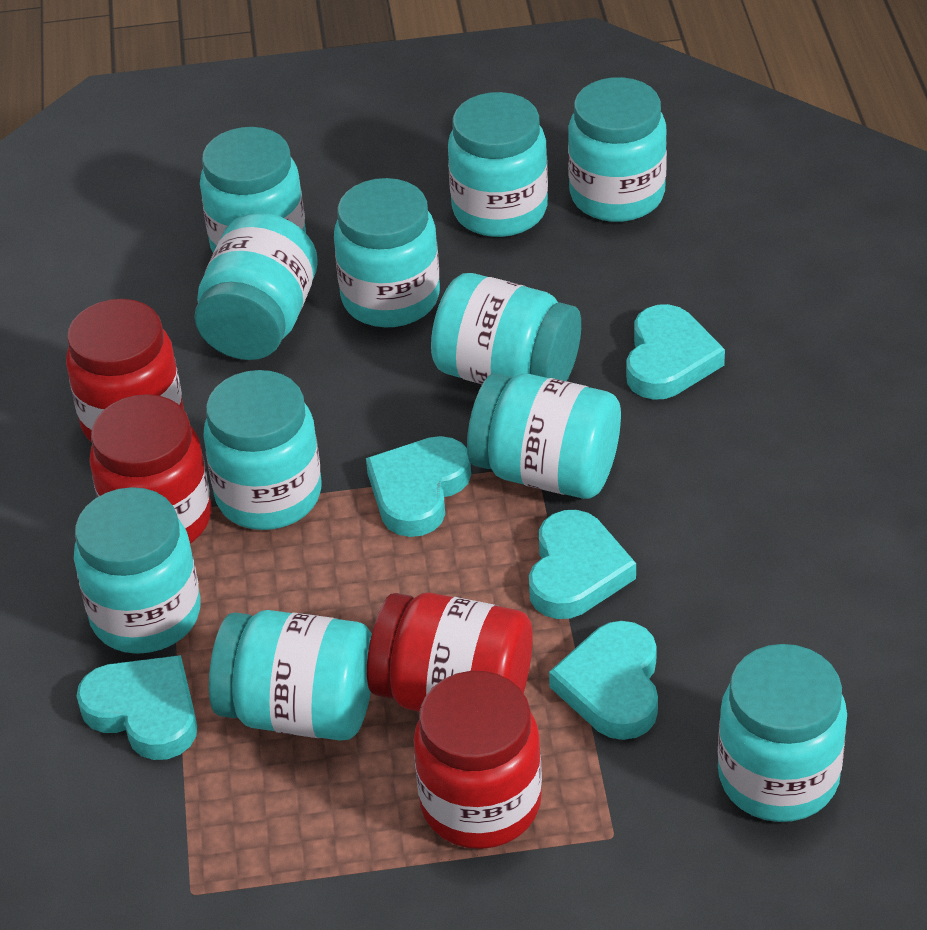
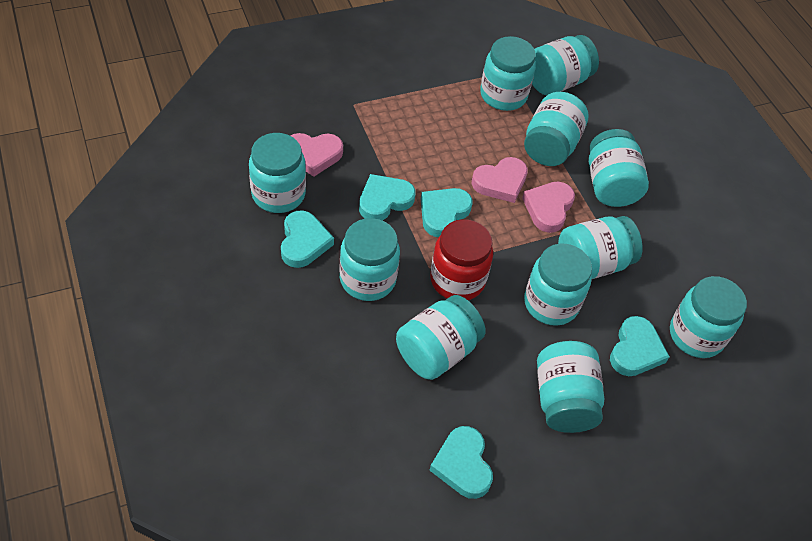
pink heart: 0 -> 3
red jar: 4 -> 1

